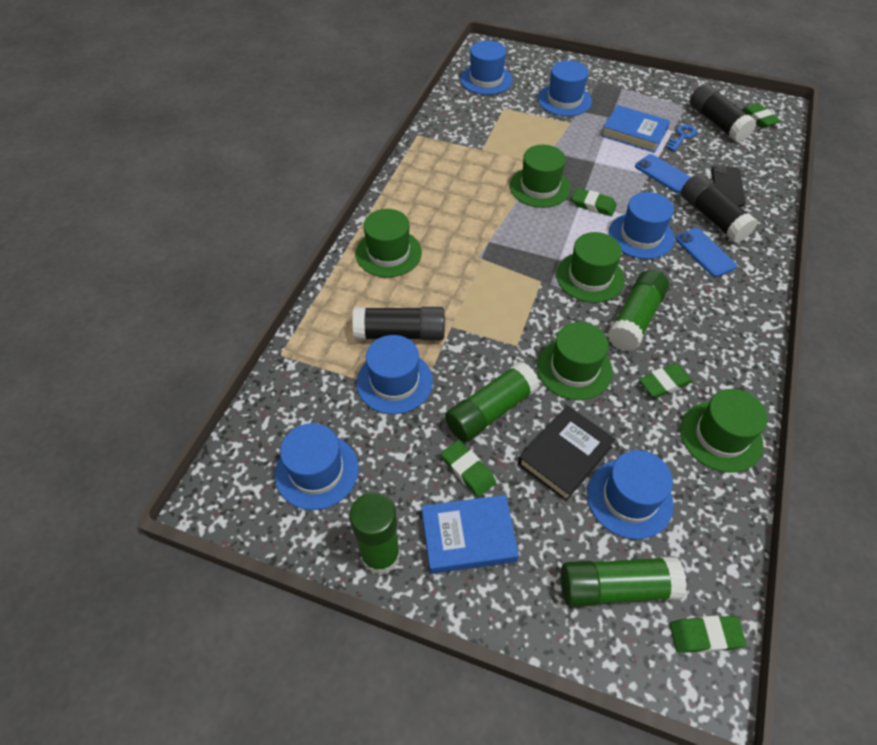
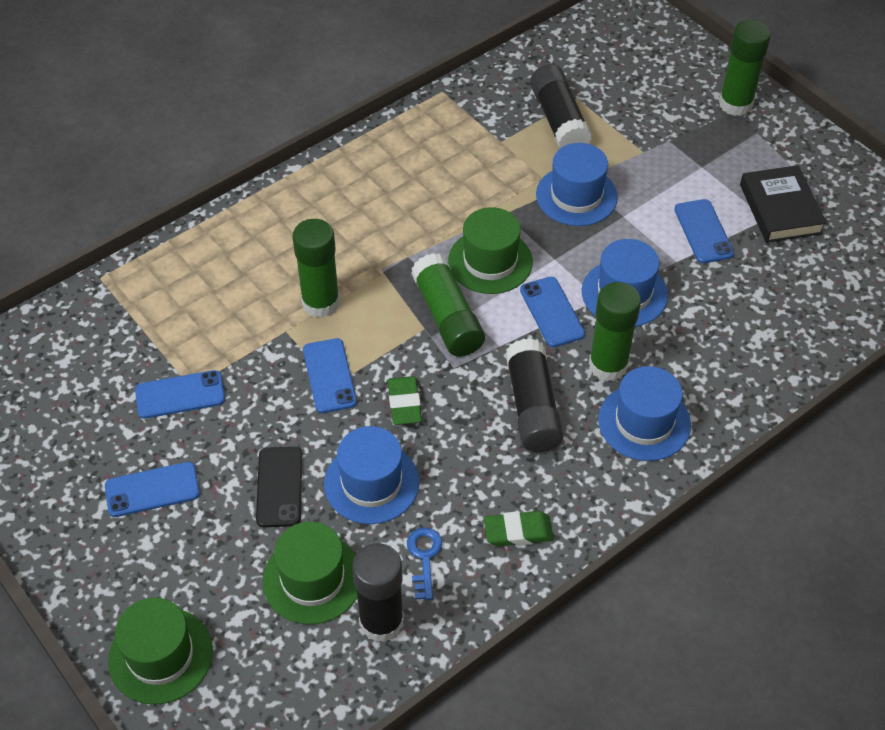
blue book: 2 -> 0
blue hat: 6 -> 4
blue phone: 2 -> 5
green eraser: 5 -> 2
green hat: 5 -> 3

